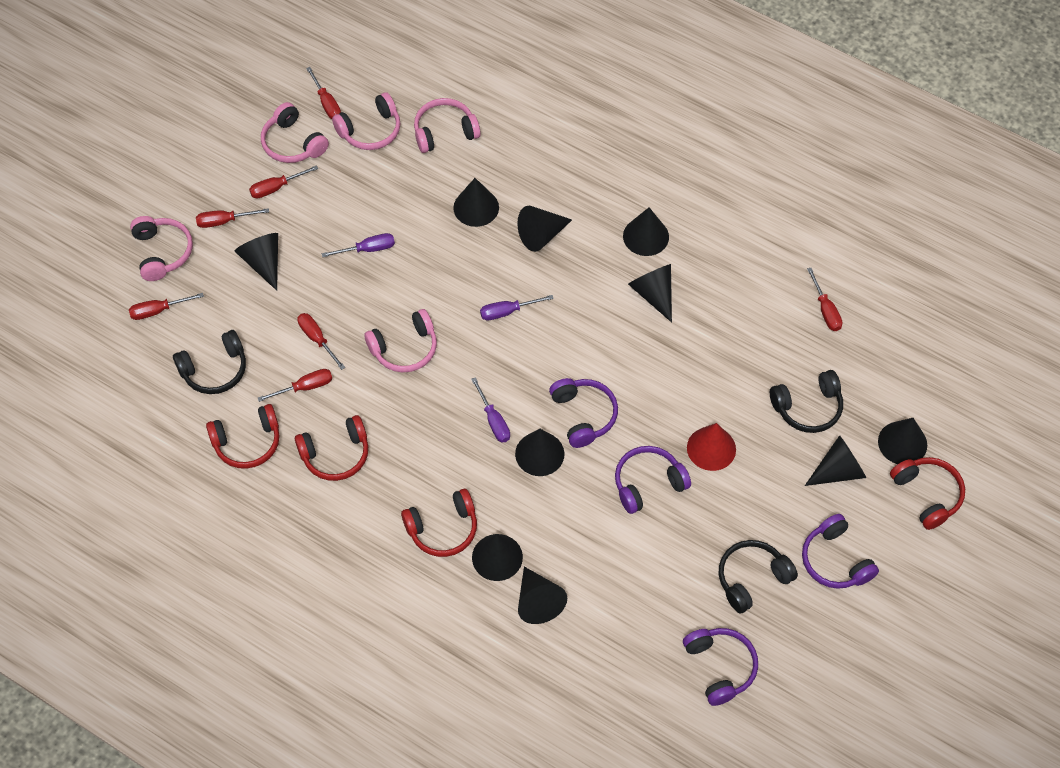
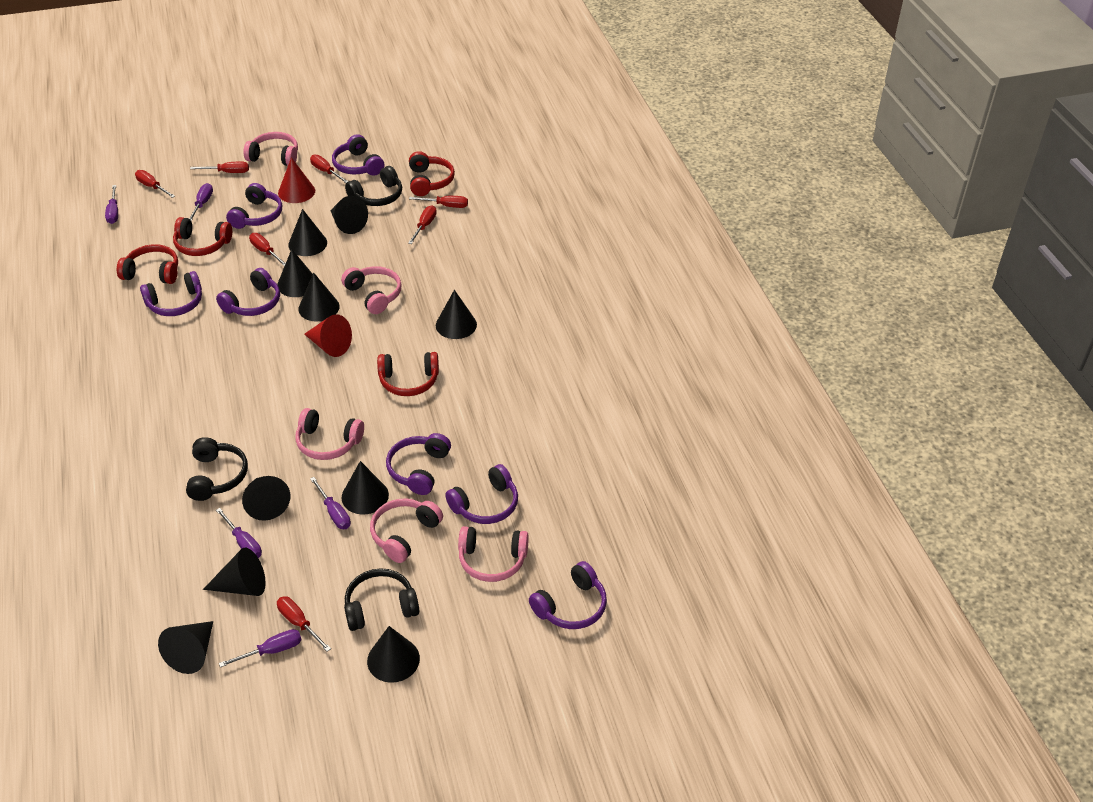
purple headphones: 4 -> 7
purple screwdriver: 3 -> 5
red cone: 1 -> 2

